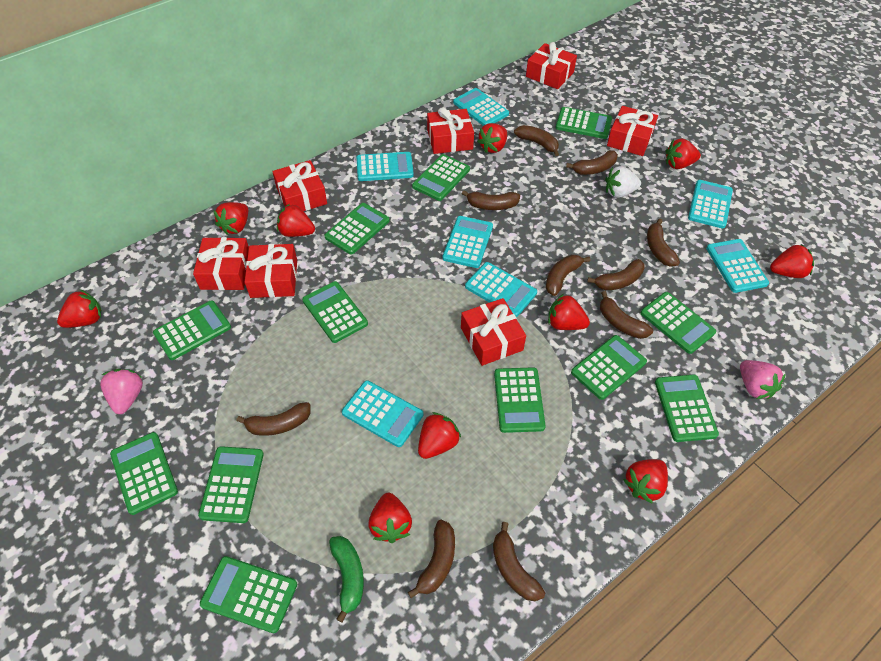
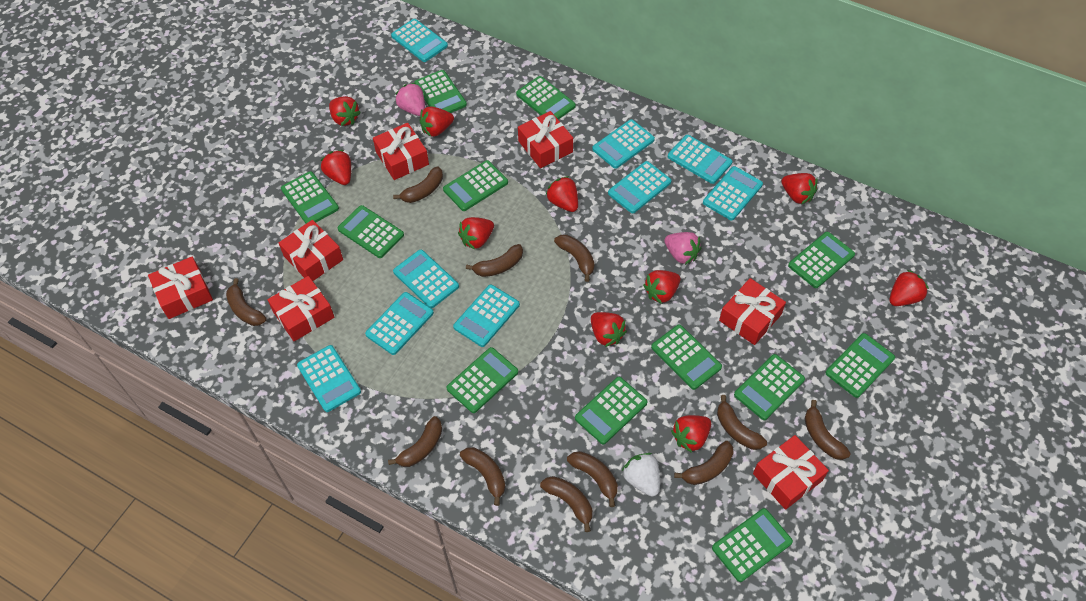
brown banana: 10 -> 11
green banana: 1 -> 0
turquoise calculator: 7 -> 9

